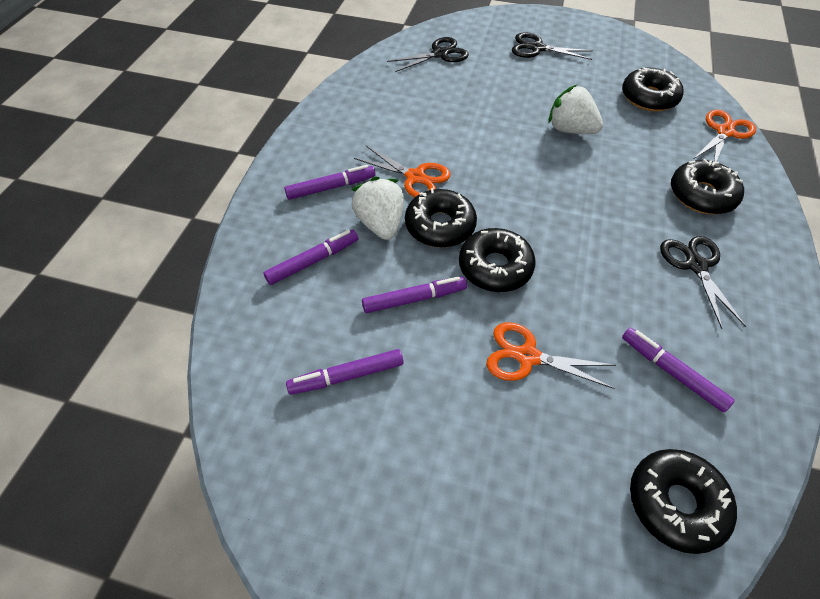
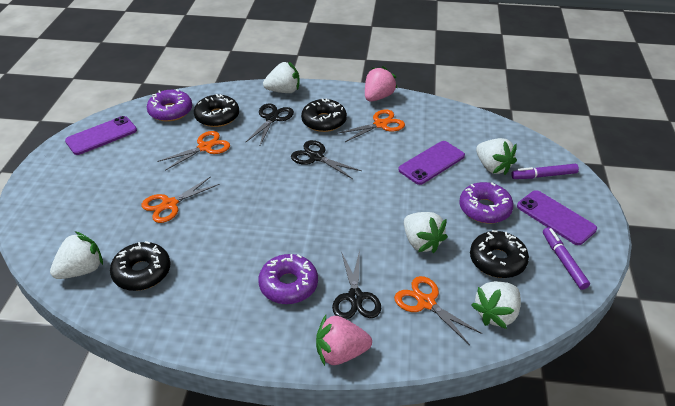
black donut: 5 -> 4
orange scissors: 3 -> 4
pink strawberry: 0 -> 2
purple donut: 0 -> 3
purple marker: 5 -> 2
purple phone: 0 -> 3
white strawberry: 2 -> 5

